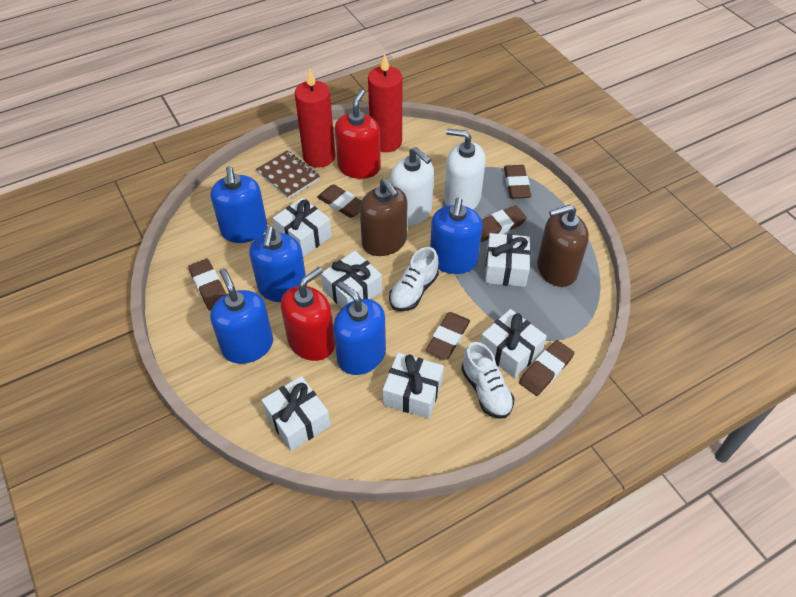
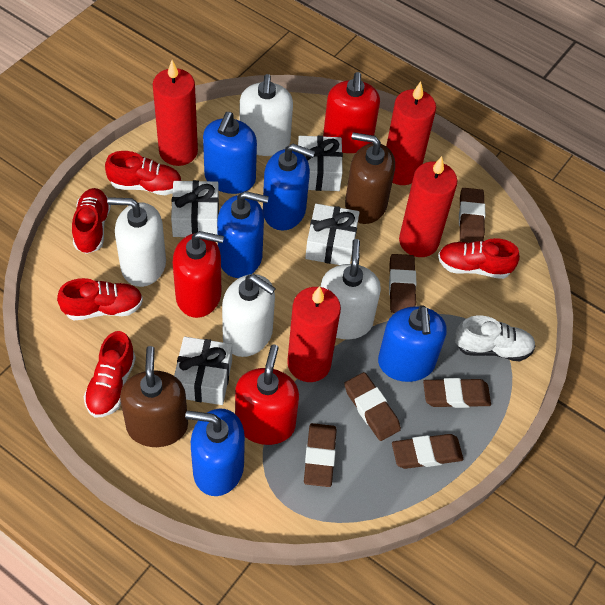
brown notebook: 1 -> 0
red candle: 2 -> 4
red shoe: 0 -> 5
red soap dispenser: 2 -> 3
white gift: 6 -> 4
white shoe: 2 -> 1
white soap dispenser: 2 -> 4

